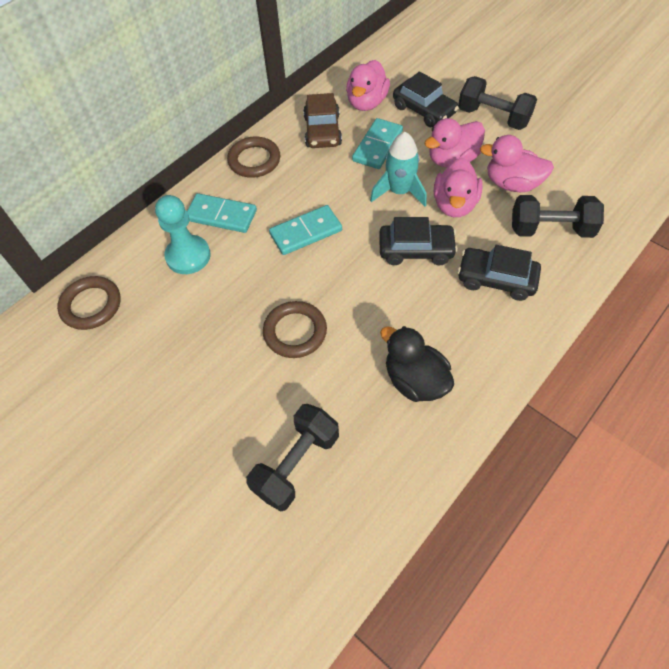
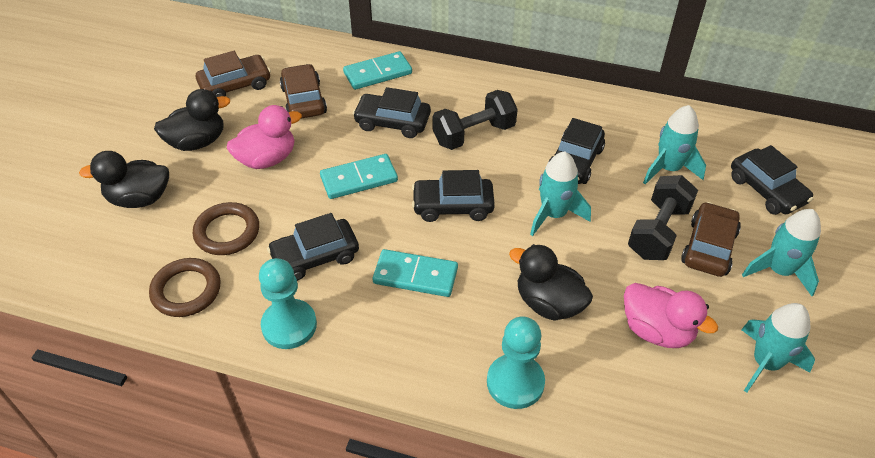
black car: 3 -> 5
black duck: 1 -> 3
black dumbbell: 3 -> 2
brown car: 1 -> 3
brown ring: 3 -> 2
pink duck: 4 -> 2
turquoise pawn: 1 -> 2
turquoise rocket: 1 -> 4

